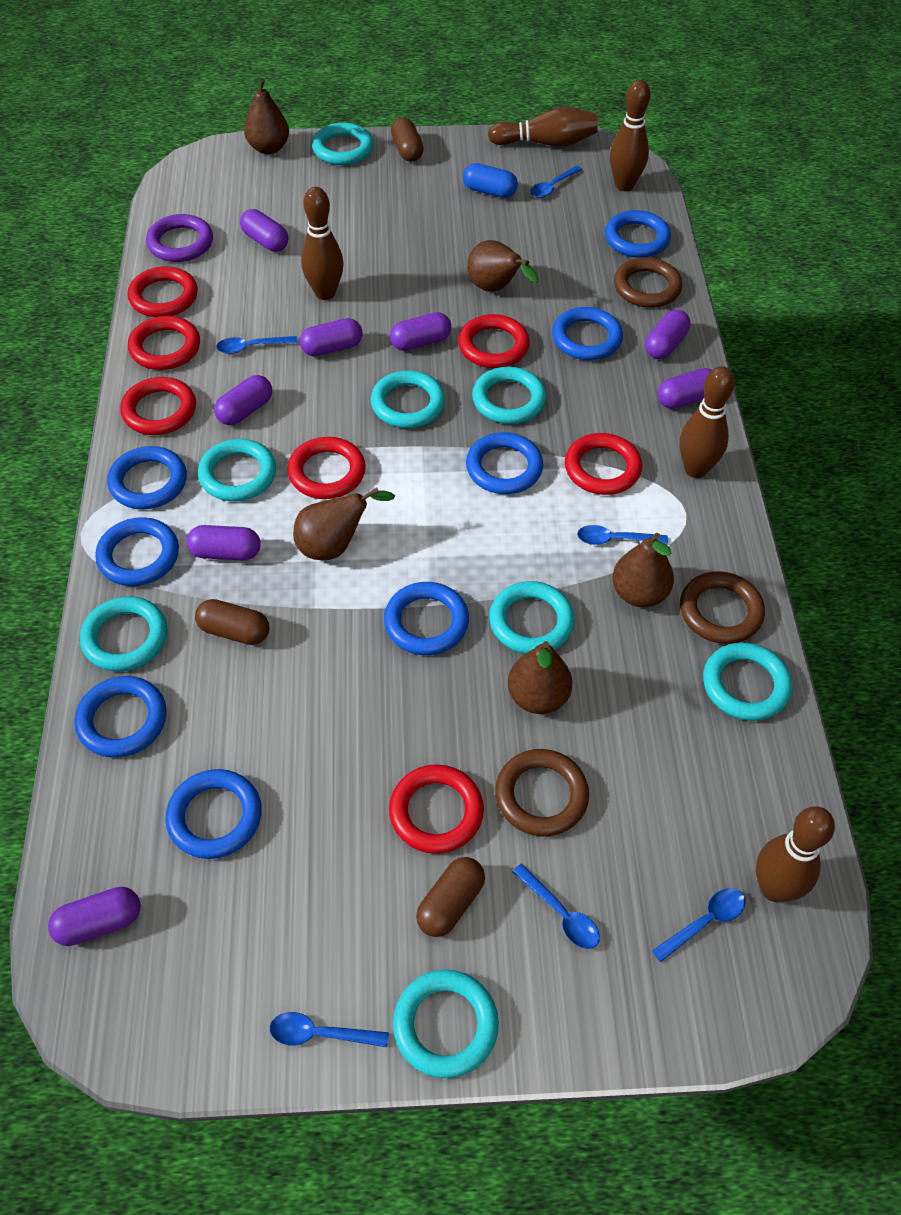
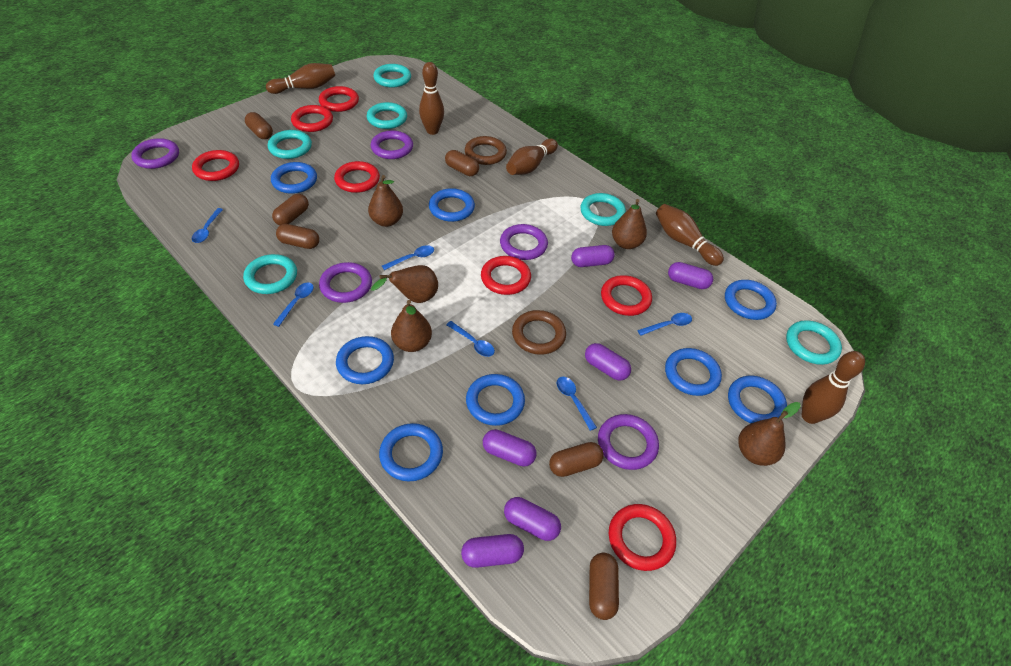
blue capsule: 1 -> 0
brown capsule: 3 -> 6
brown ring: 3 -> 2
purple capsule: 8 -> 6
purple ring: 1 -> 5
turquoise ring: 8 -> 6

